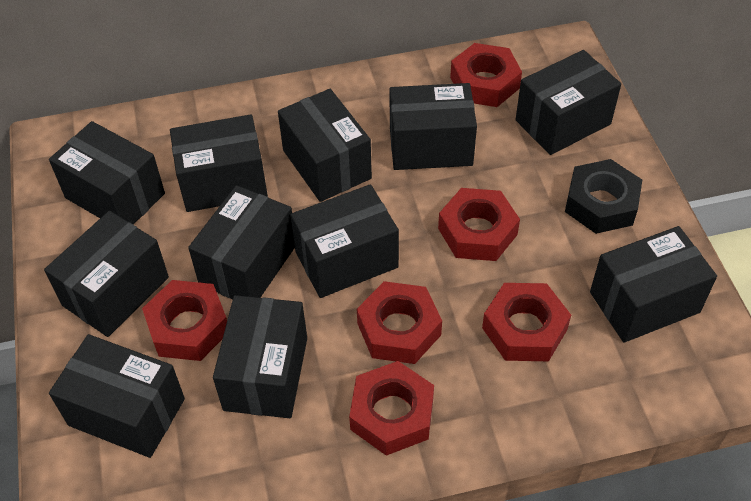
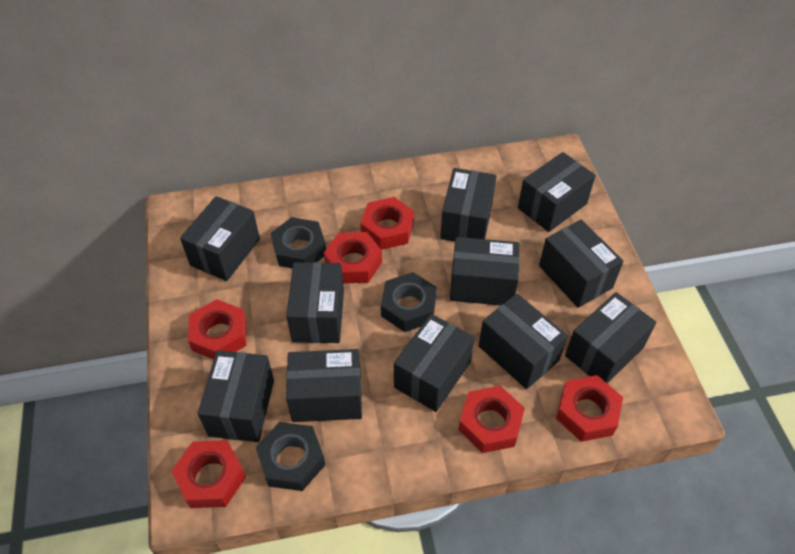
black nut: 1 -> 3

